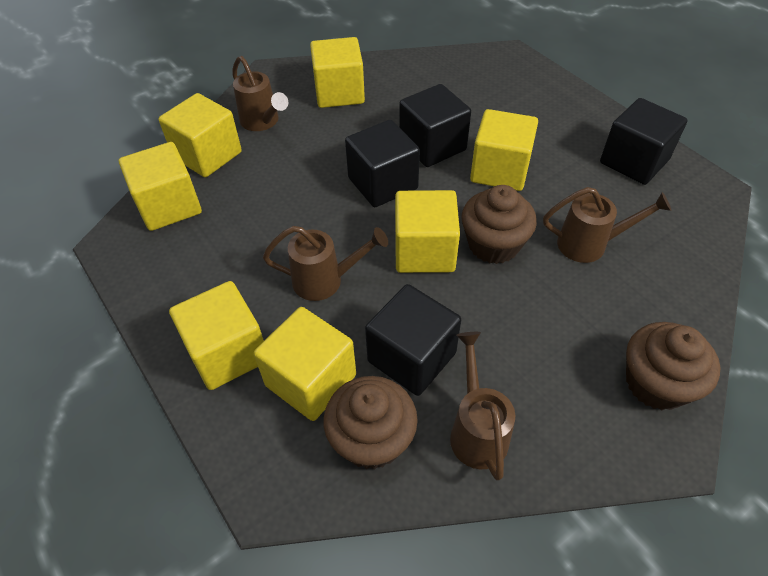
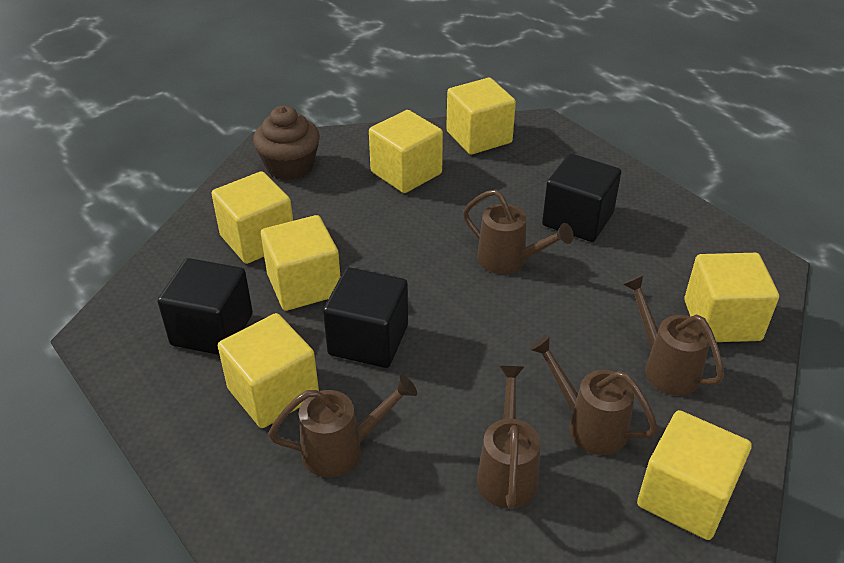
black cube: 4 -> 3
brown cupcake: 3 -> 1
brown watering can: 4 -> 5

